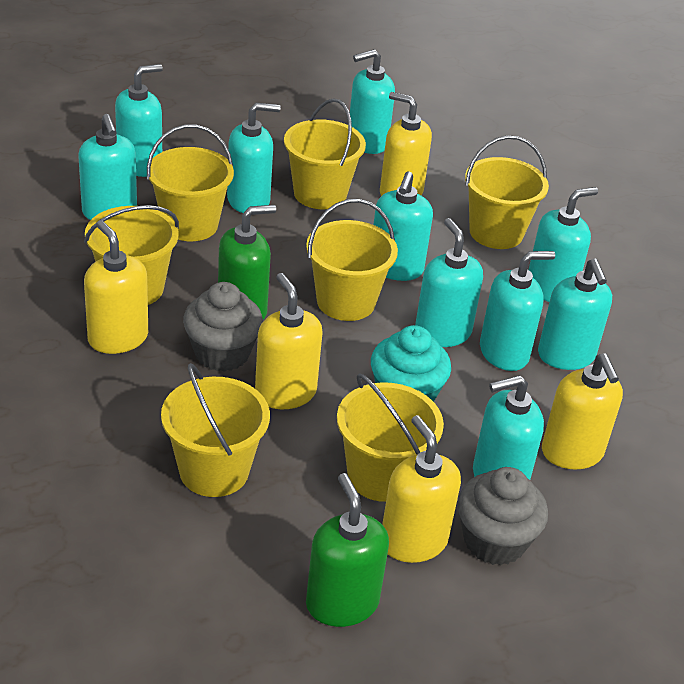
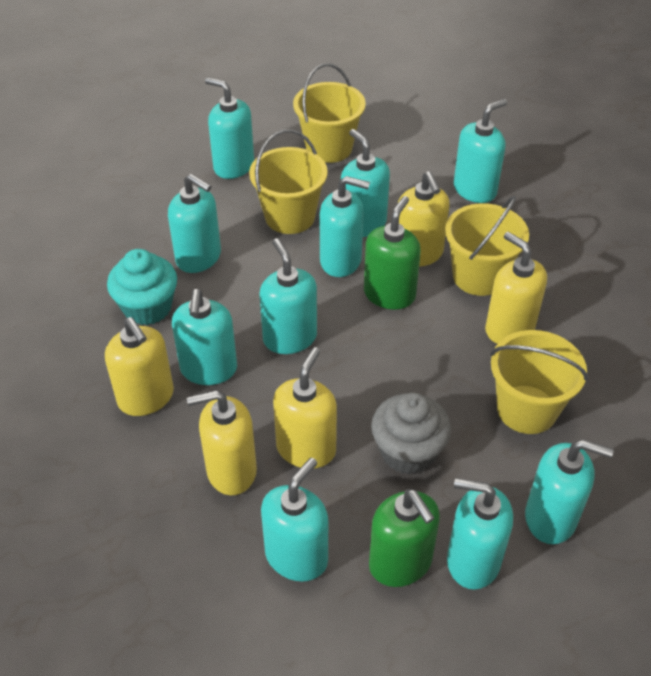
grey cupcake: 2 -> 1
yellow bucket: 7 -> 4

